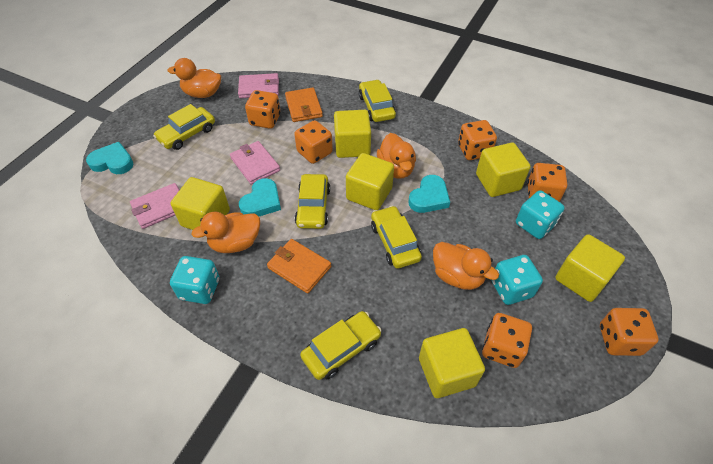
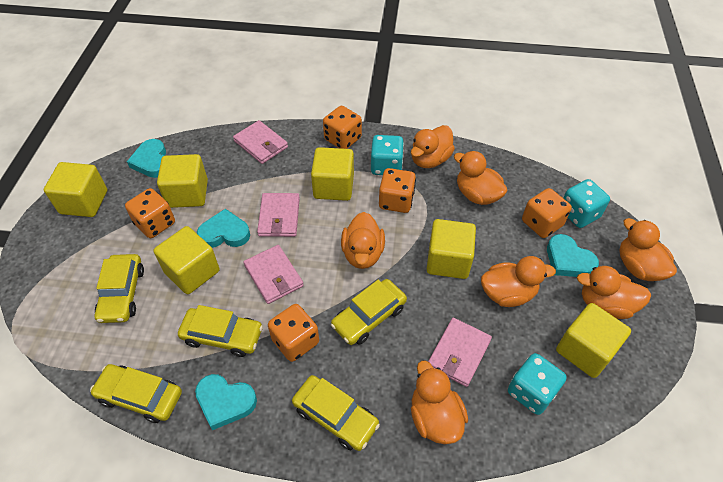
orange dice: 6 -> 5
orange duck: 4 -> 7
orange wallet: 2 -> 0
pink wallet: 3 -> 4
turquoise heart: 3 -> 4

